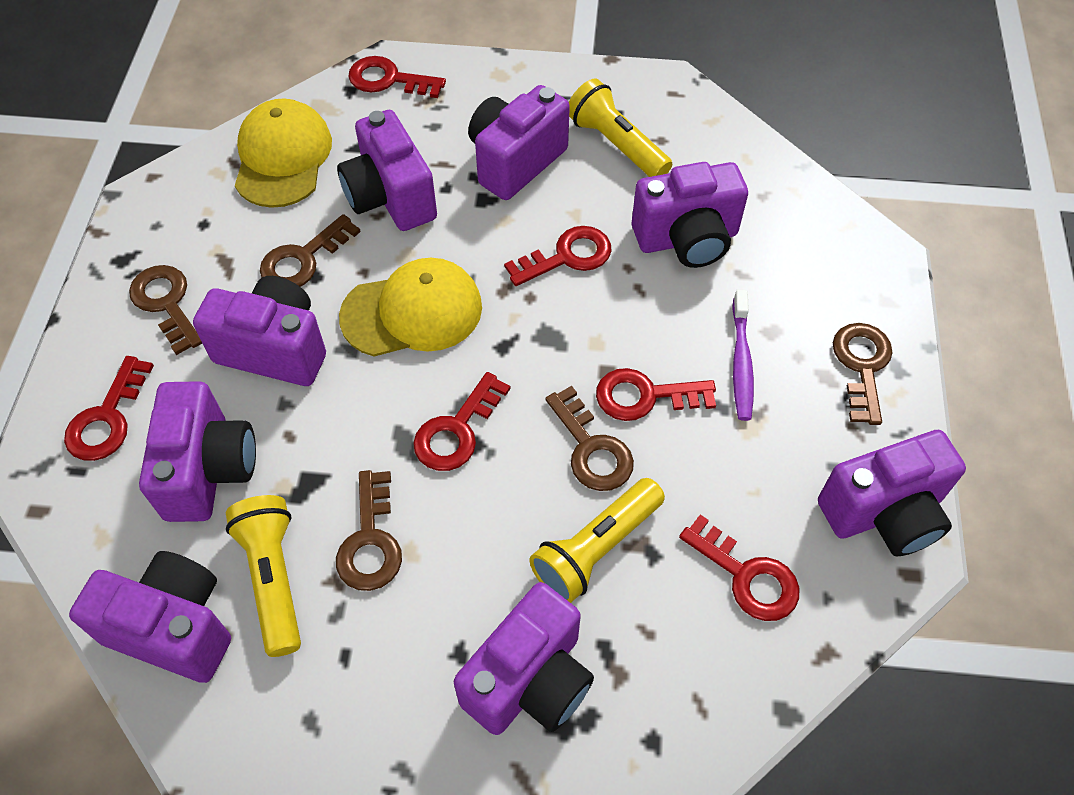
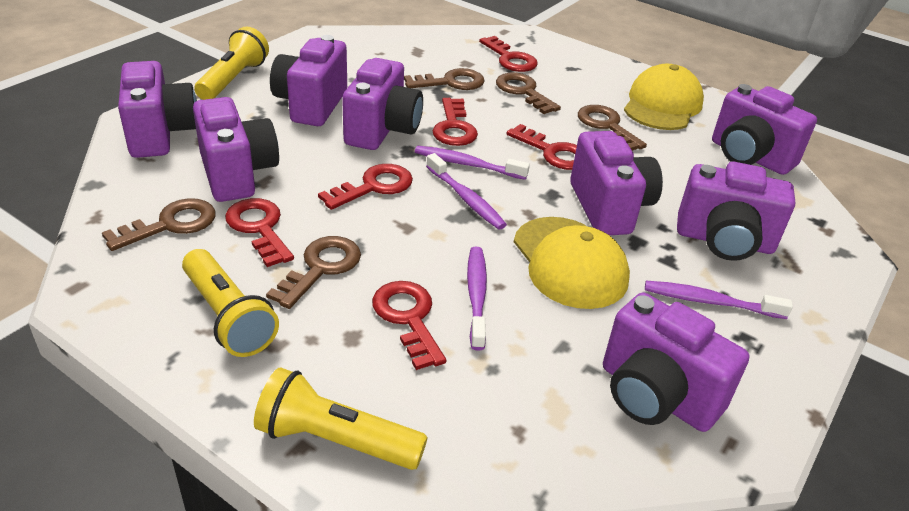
purple toothbrush: 1 -> 4

